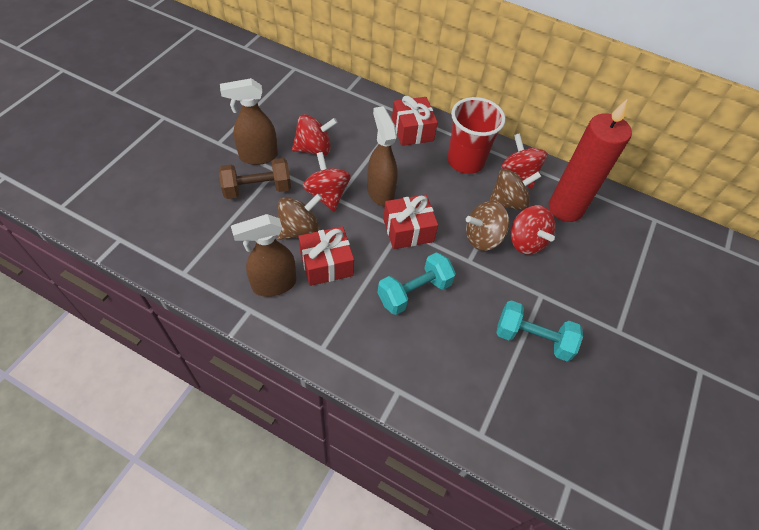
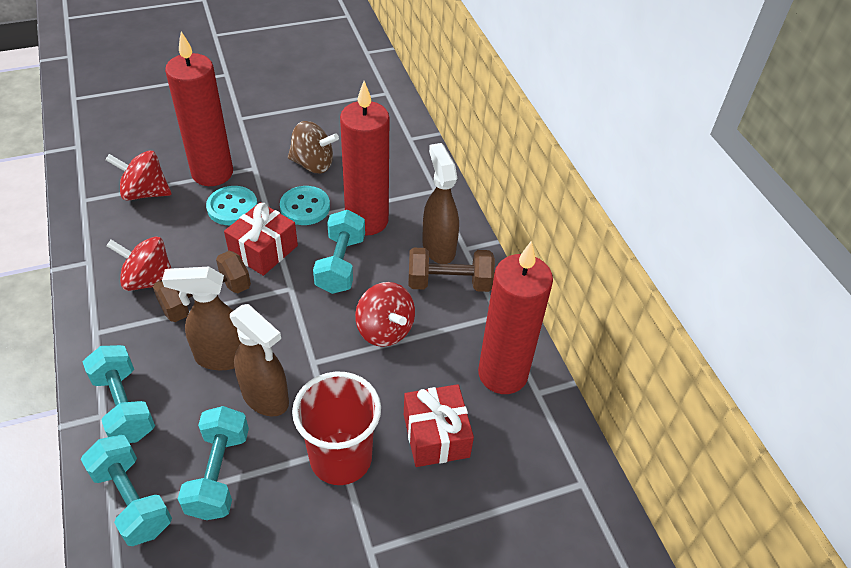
brown dumbbell: 1 -> 2
brown spinning top: 3 -> 1
red candle: 1 -> 3
red gift: 3 -> 2
red spinning top: 4 -> 3
turquoise button: 0 -> 2
turquoise dumbbell: 2 -> 4

